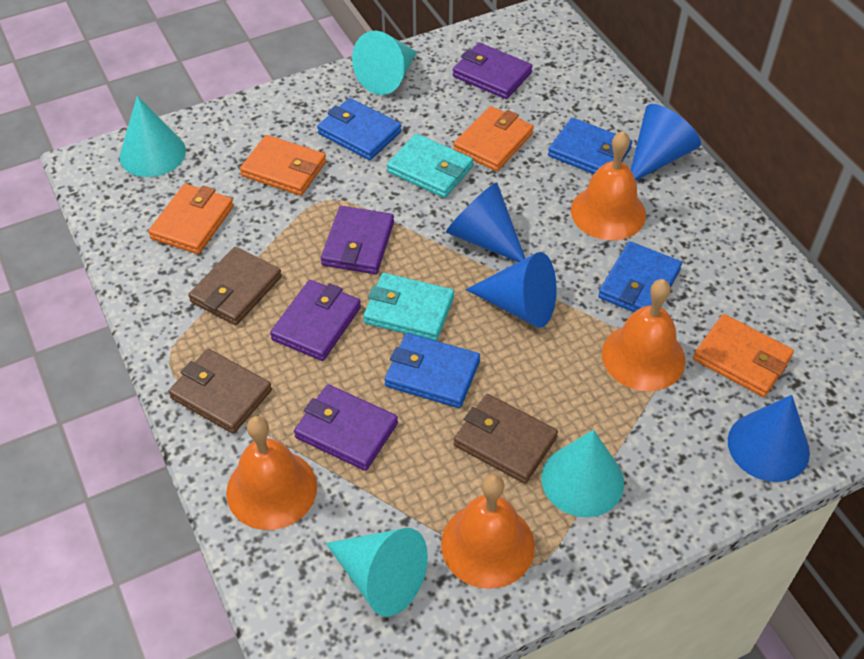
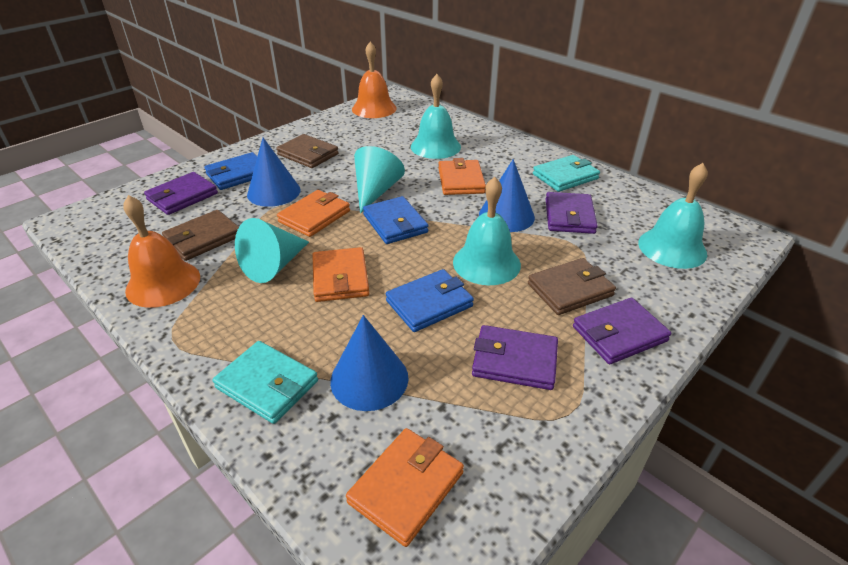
blue cone: 4 -> 3
blue wallet: 4 -> 3
orange bell: 4 -> 2
turquoise bell: 0 -> 3
turquoise cone: 4 -> 2

